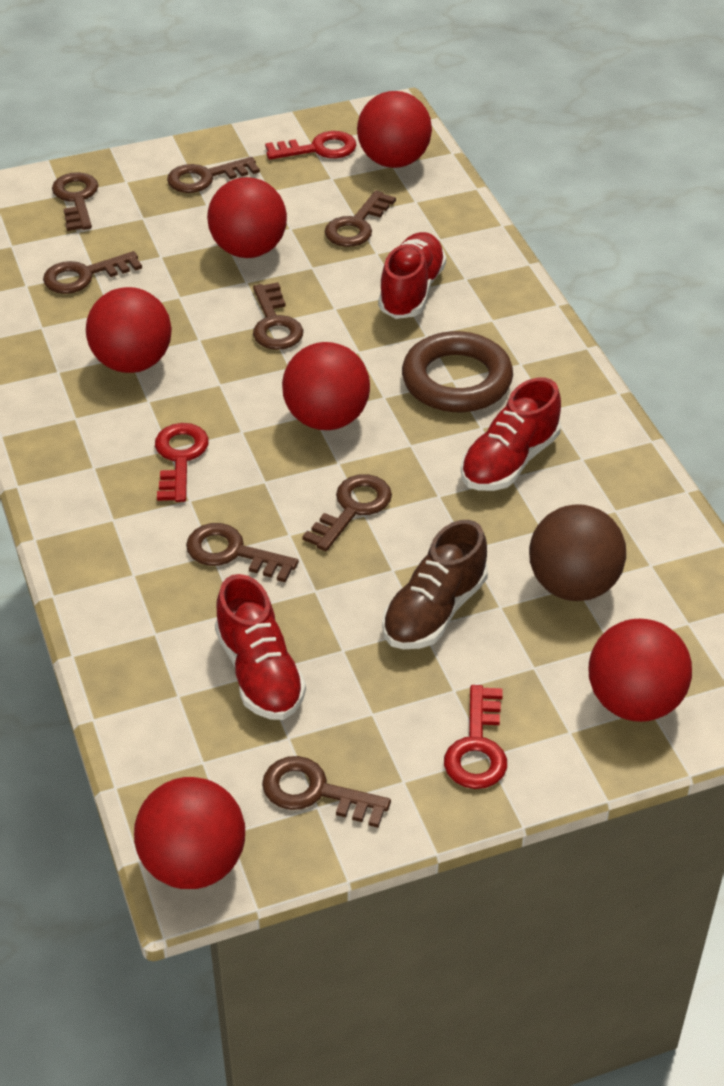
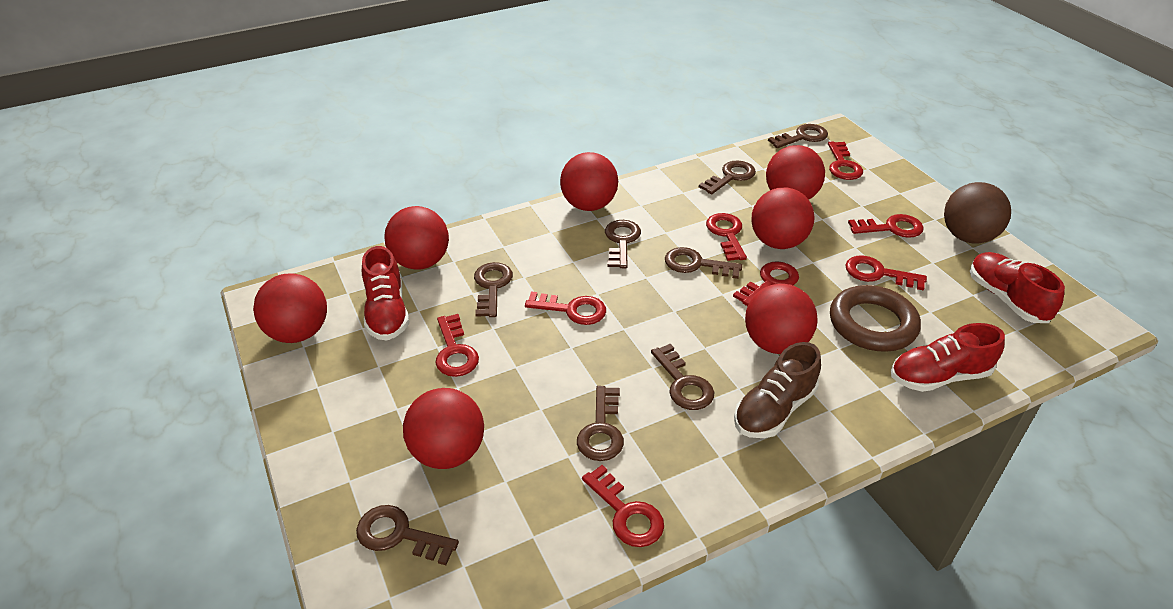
red ball: 6 -> 7
red key: 3 -> 8

